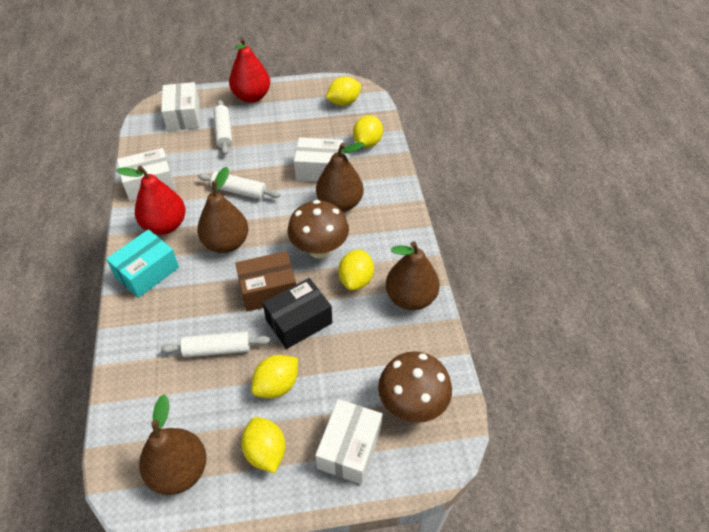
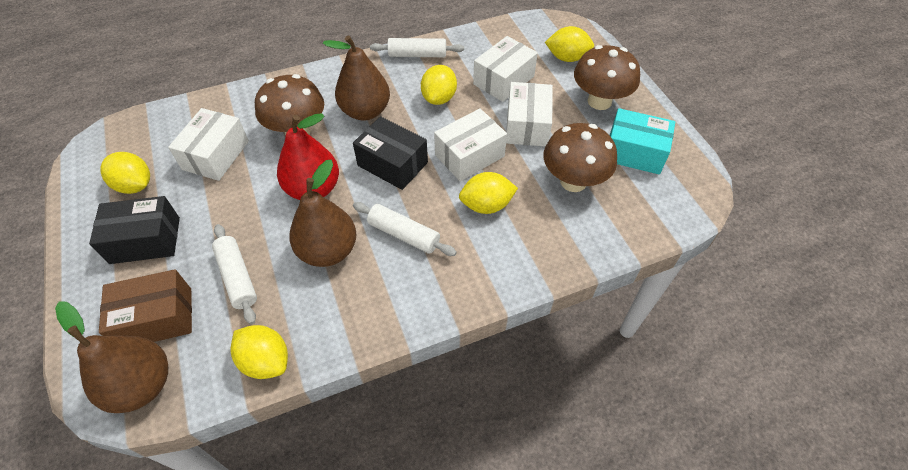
black box: 1 -> 2
brown mushroom: 2 -> 3
brown pear: 4 -> 3
red pear: 2 -> 1

